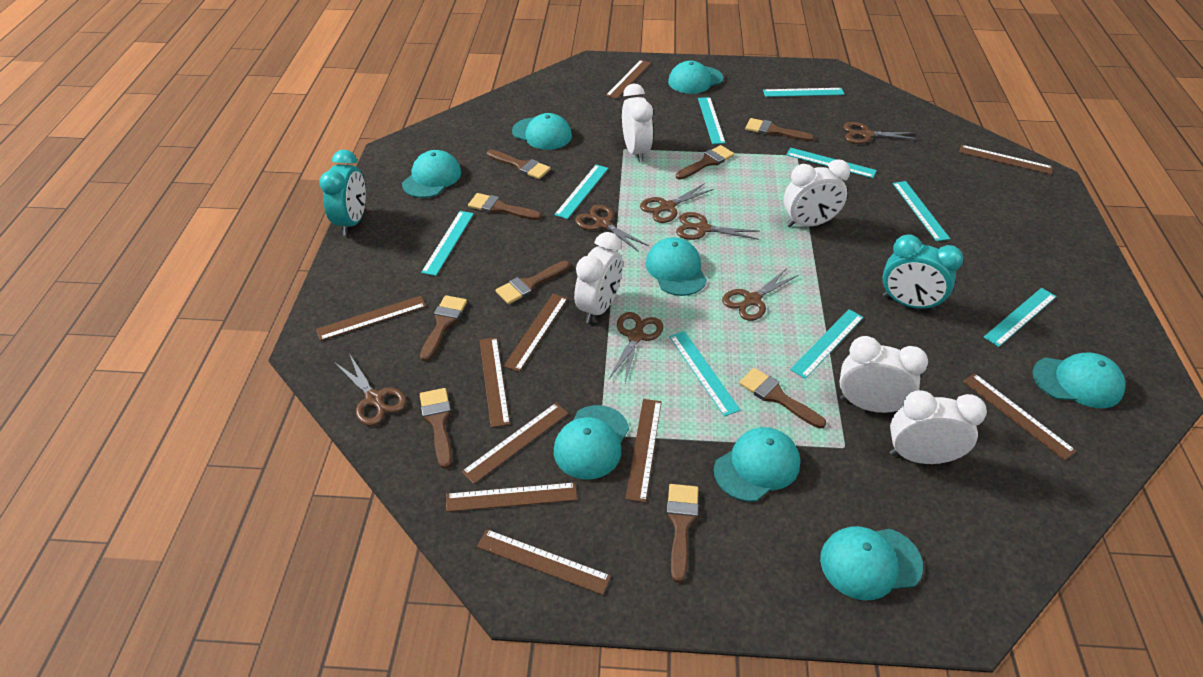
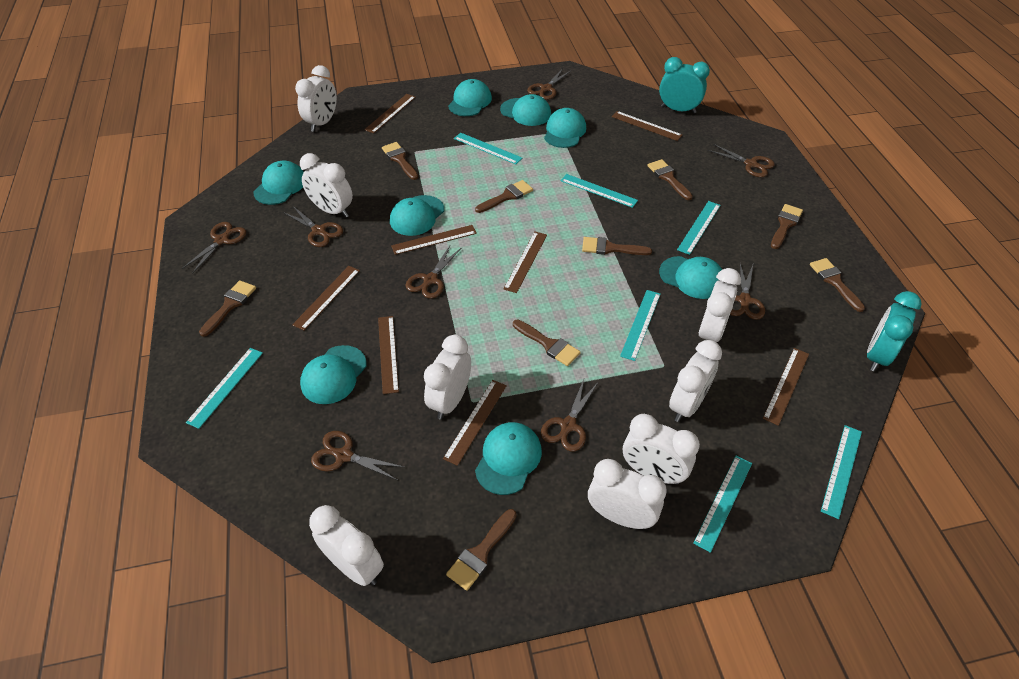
brown ruler: 10 -> 8
brown scissors: 7 -> 8
turquoise ruler: 9 -> 7
white clock: 5 -> 8

